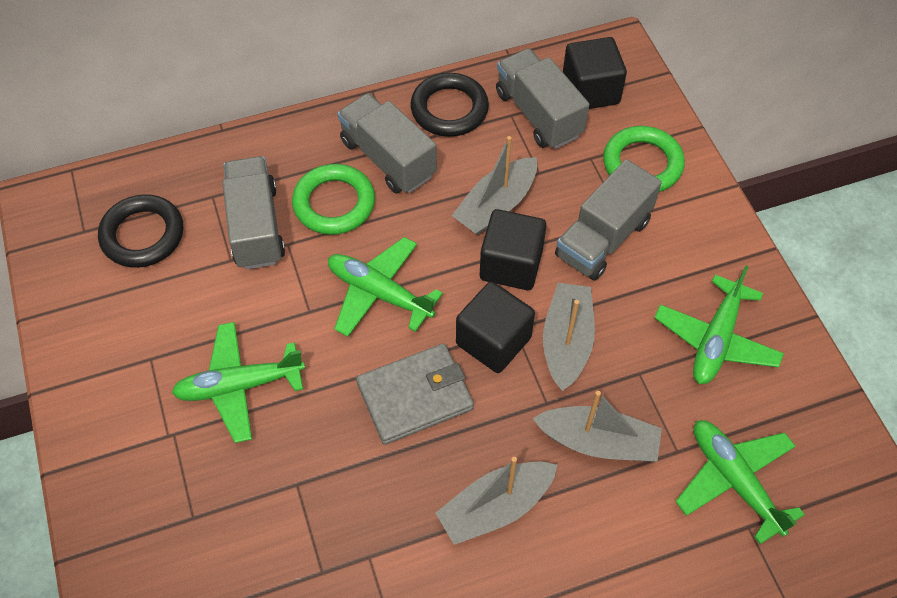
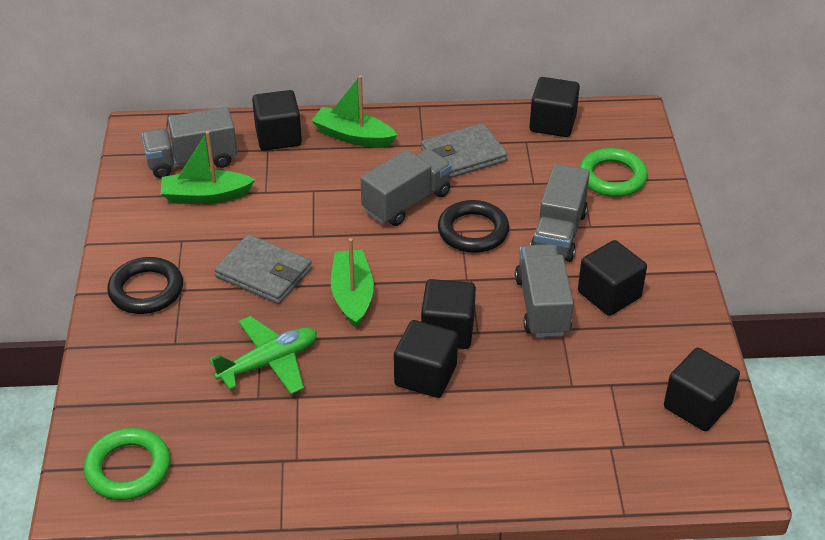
black cube: 3 -> 6
green boat: 0 -> 3
green plane: 4 -> 1
grey boat: 4 -> 0
grey wallet: 1 -> 2

